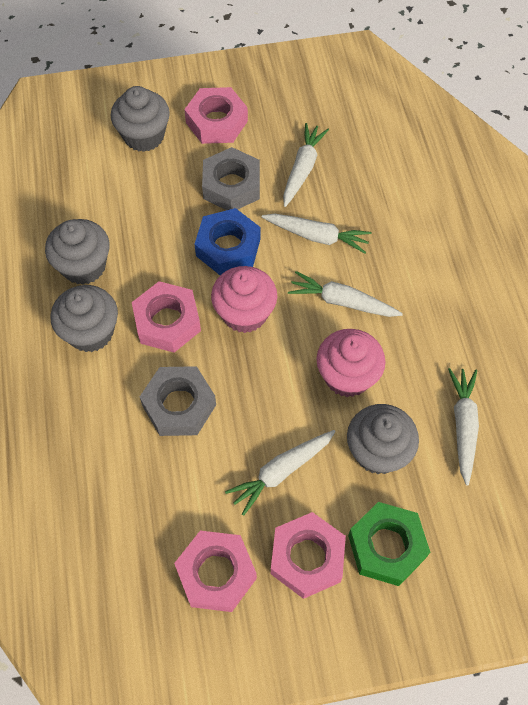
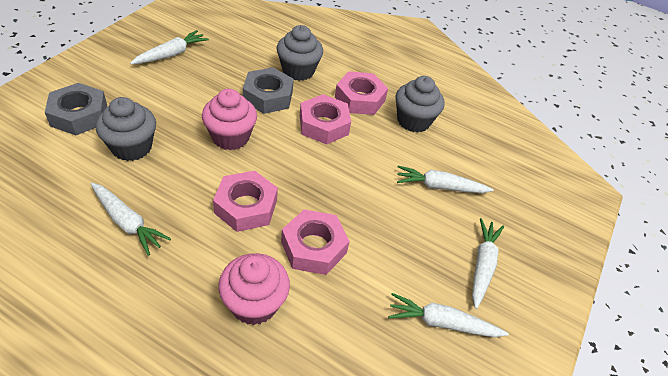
blue nut: 1 -> 0
green nut: 1 -> 0
grey cupcake: 4 -> 3

